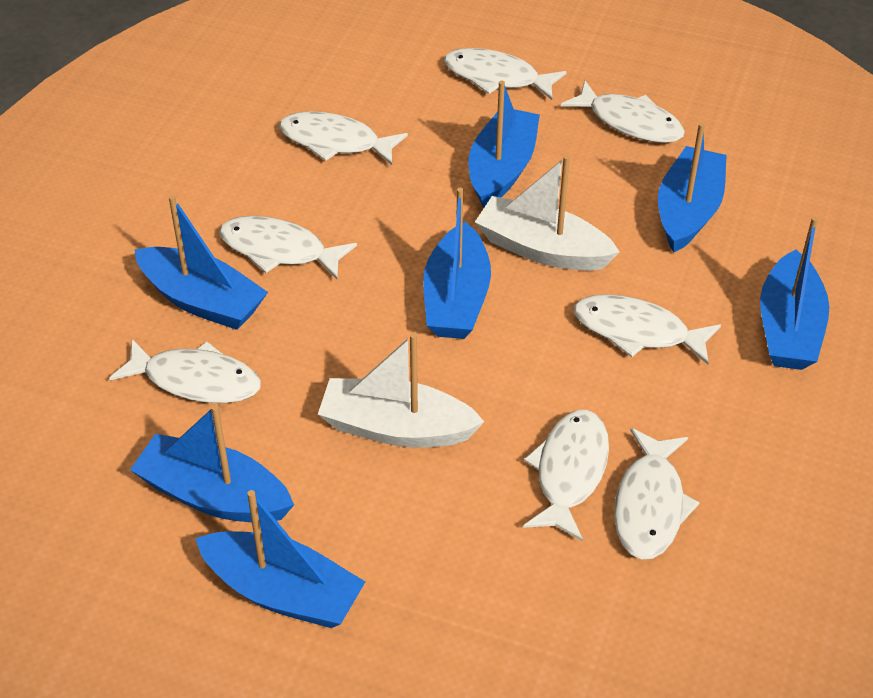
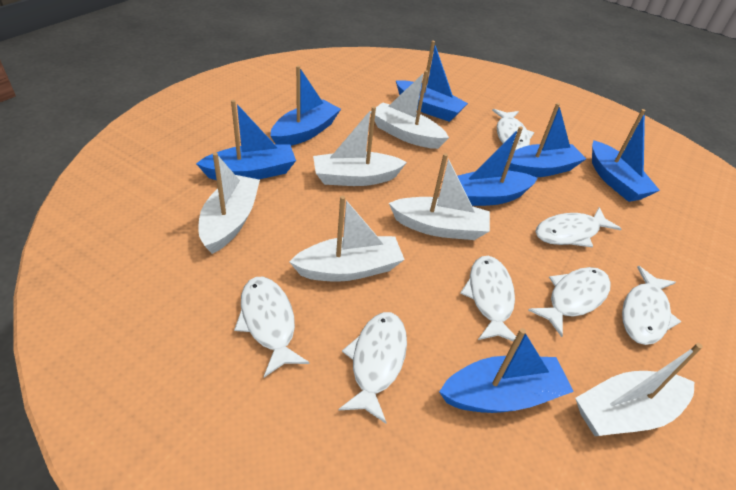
white boat: 2 -> 6
white fish: 8 -> 7

